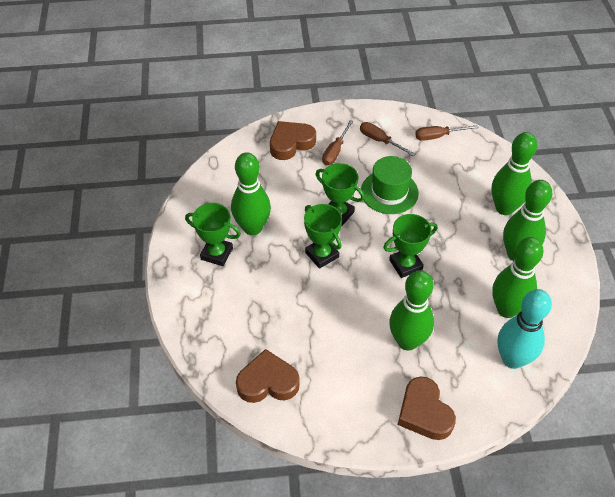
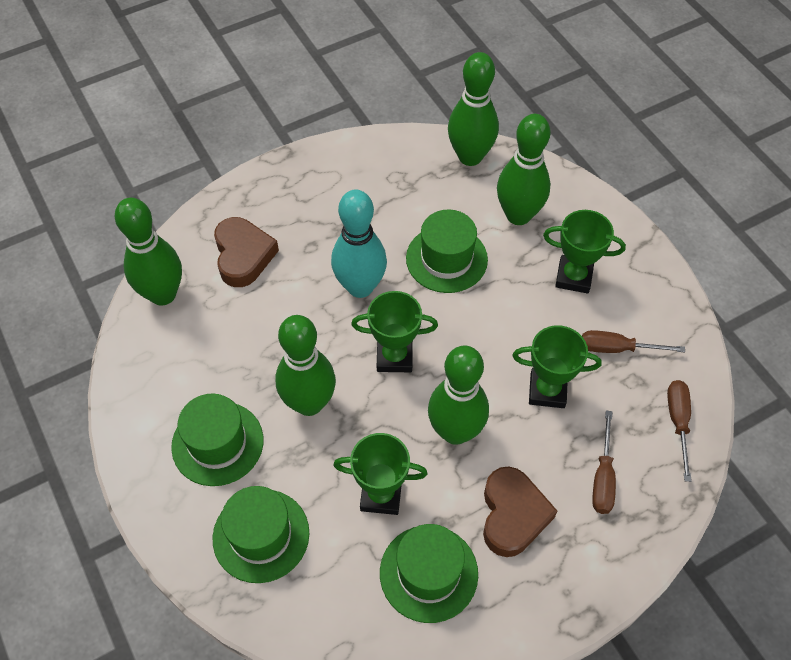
brown heart: 3 -> 2
green hat: 1 -> 4

